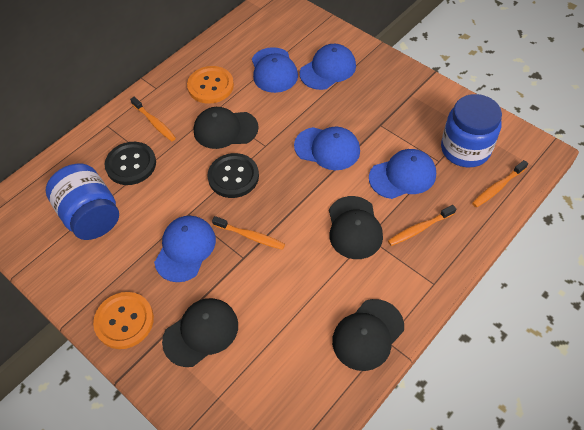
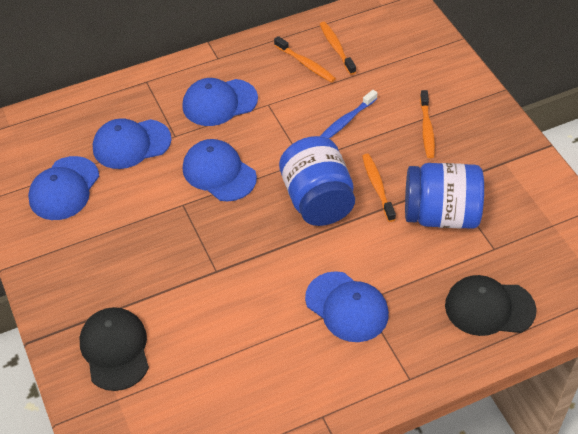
black button: 2 -> 0
black cap: 4 -> 2
blue toothbrush: 0 -> 1
orange button: 2 -> 0

